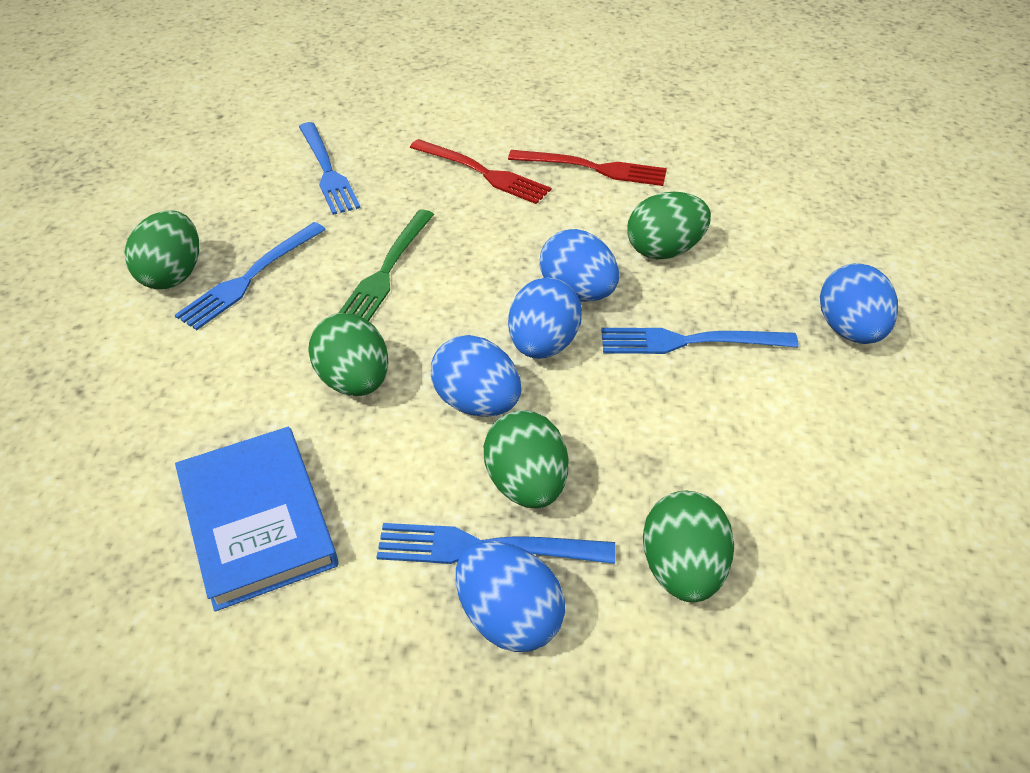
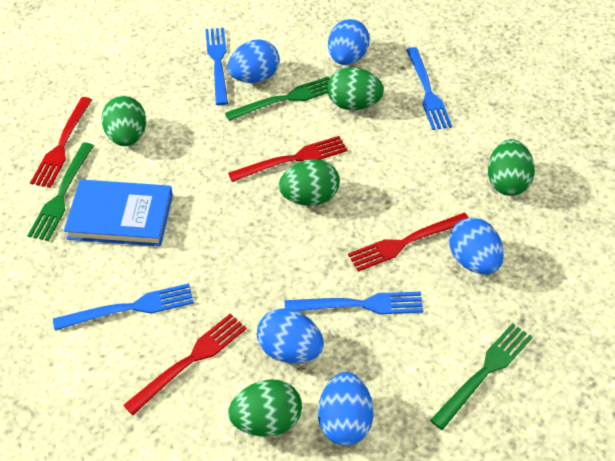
green fork: 1 -> 3
red fork: 2 -> 4

